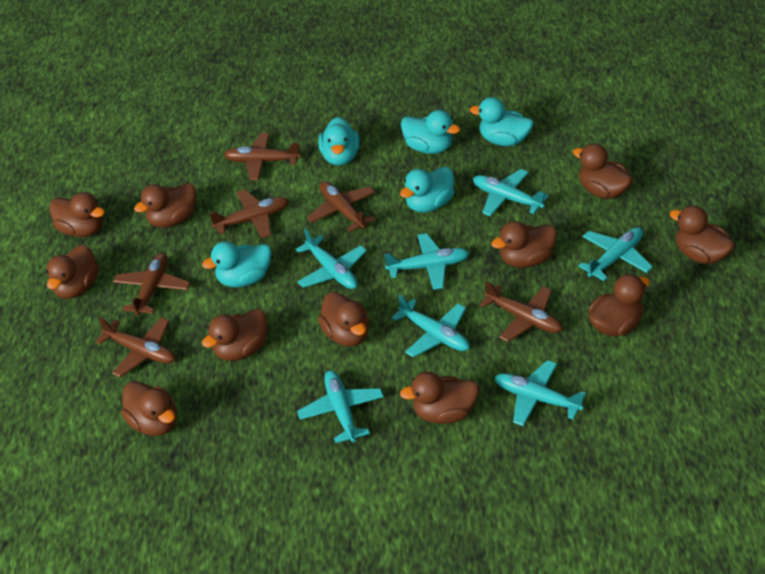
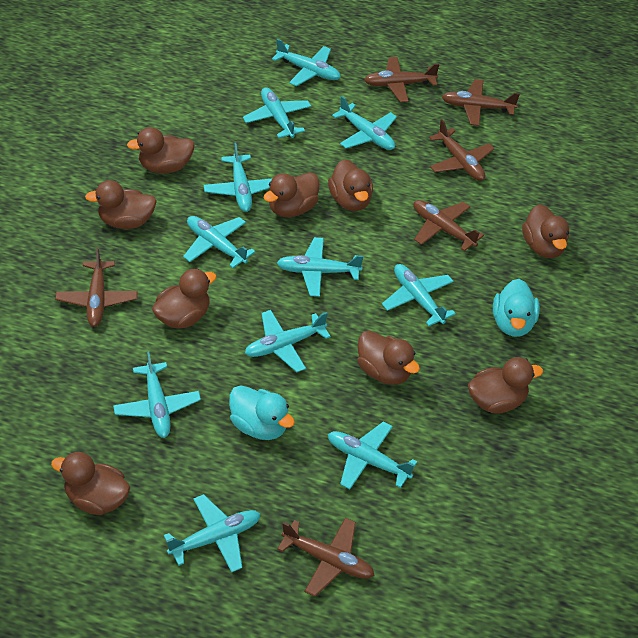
brown duck: 11 -> 9
turquoise duck: 5 -> 2
turquoise plane: 7 -> 11

